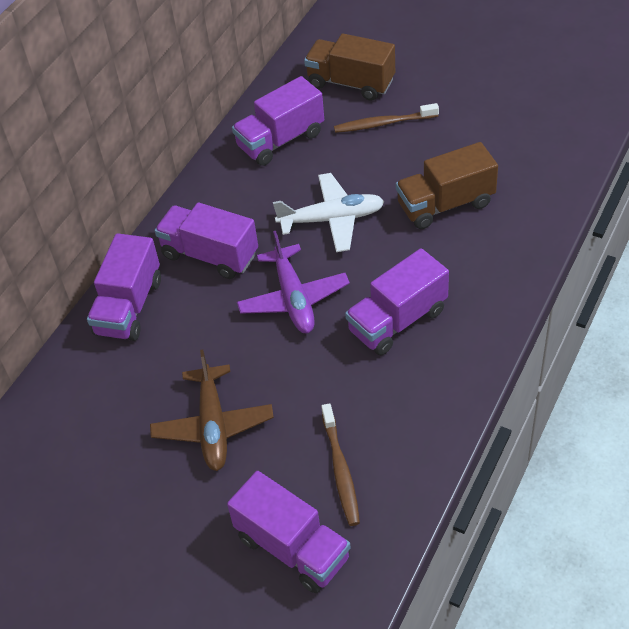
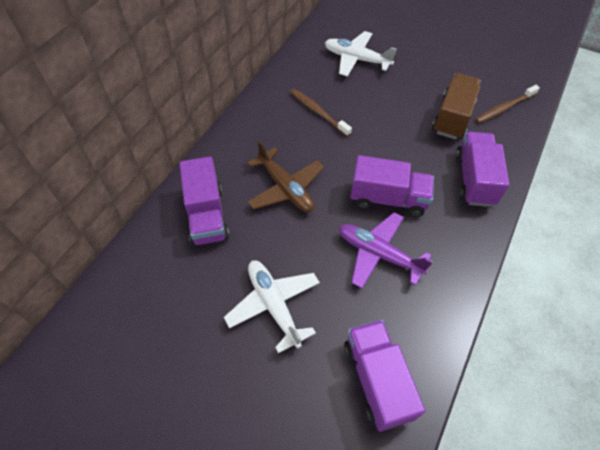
brown truck: 2 -> 1
purple truck: 5 -> 4
white plane: 1 -> 2

